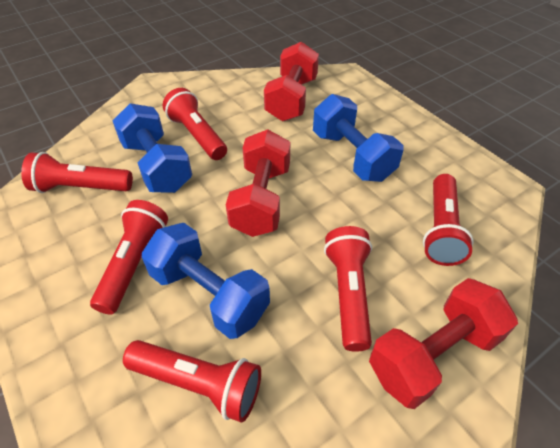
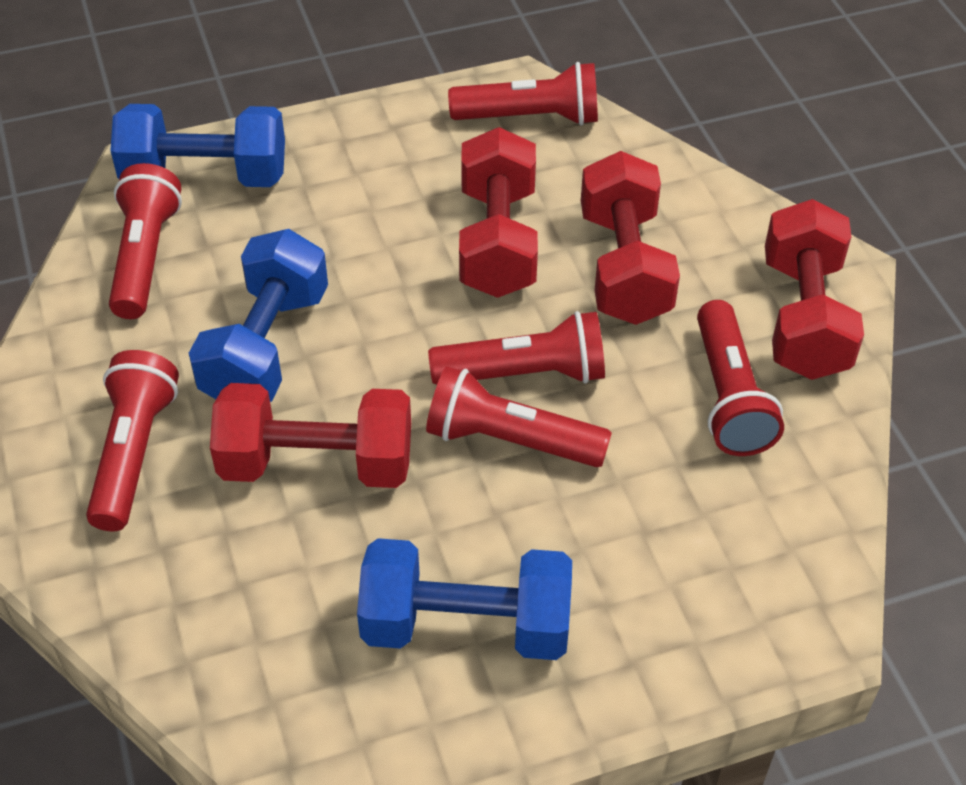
red dumbbell: 3 -> 4

